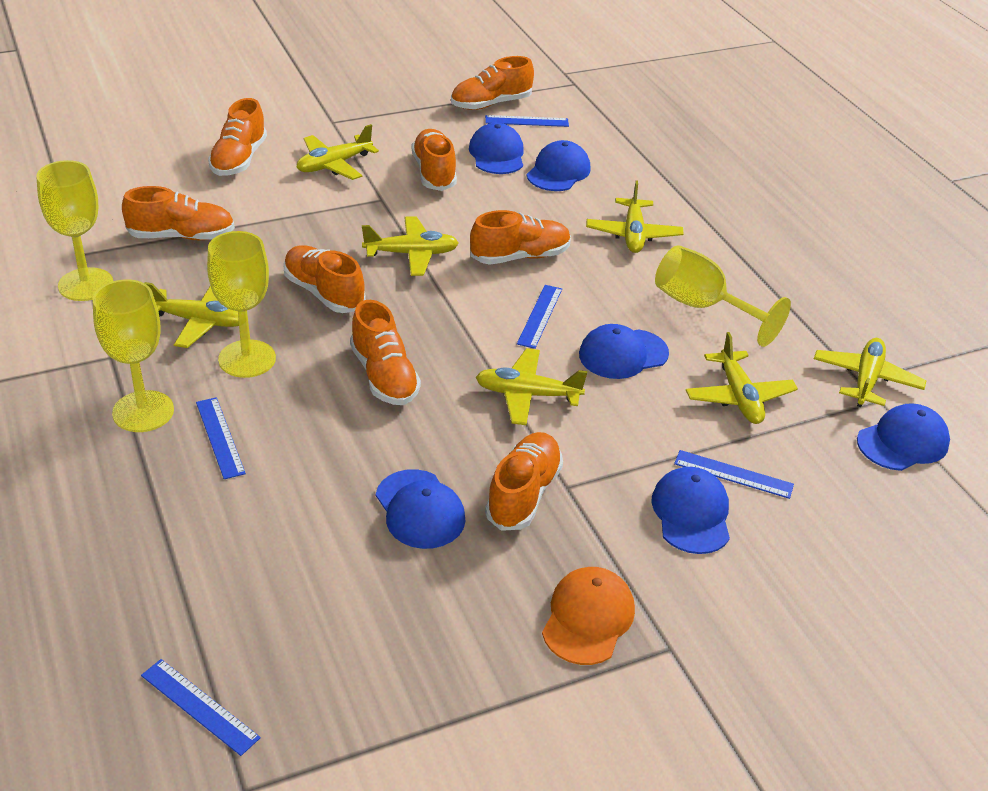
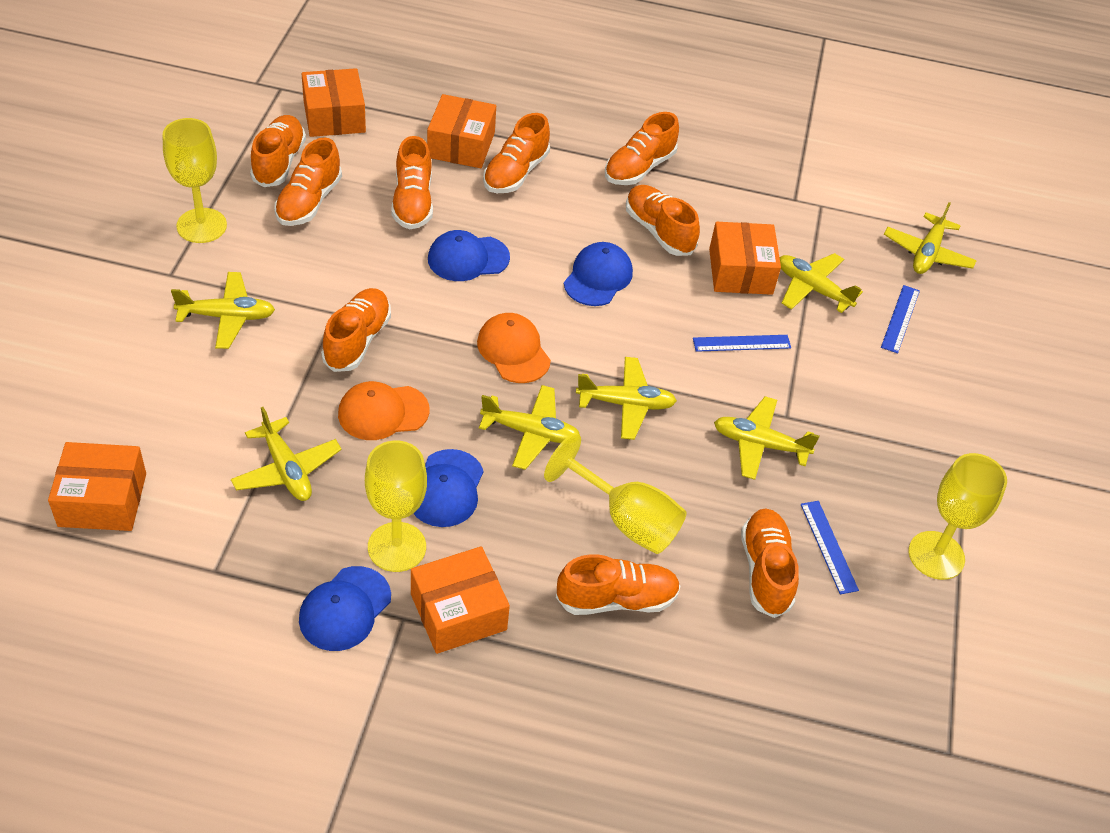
blue cap: 6 -> 4
blue ruler: 5 -> 3
orange box: 0 -> 5
orange cap: 1 -> 2
orange shoe: 8 -> 9

